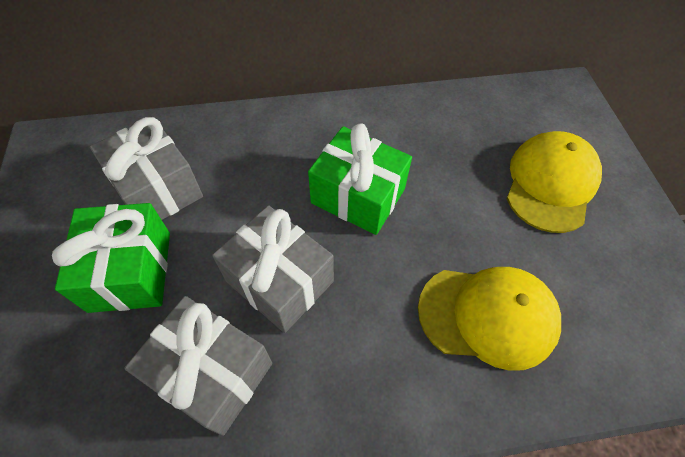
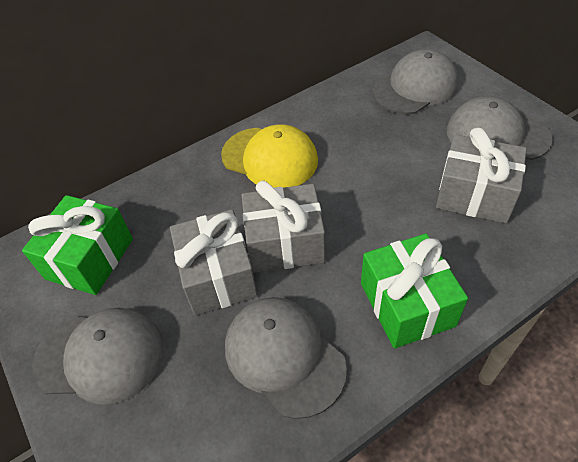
grey cap: 0 -> 4
yellow cap: 2 -> 1

